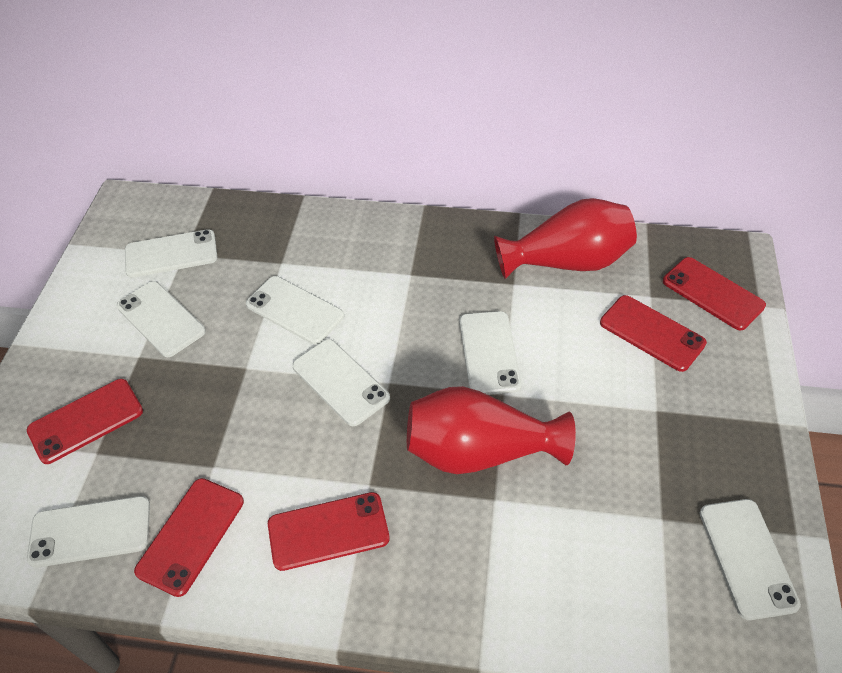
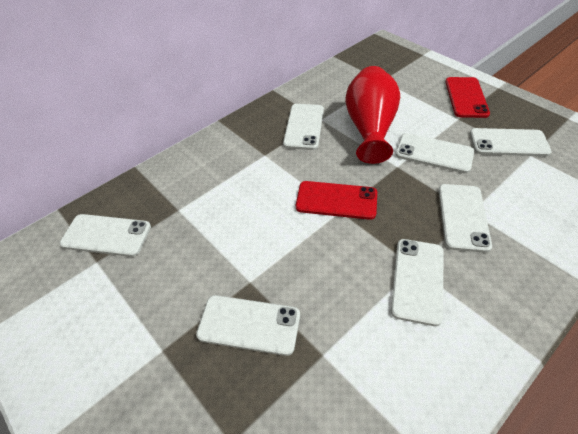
red phone: 5 -> 2
red vase: 2 -> 1

